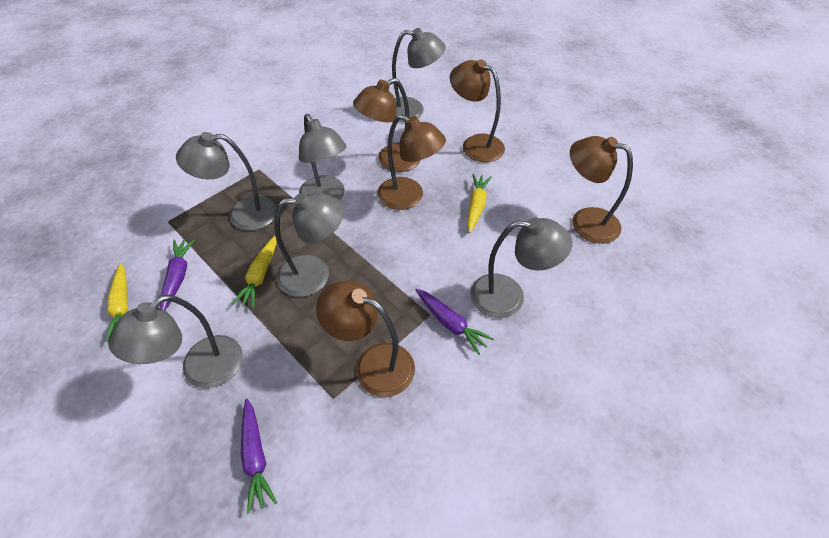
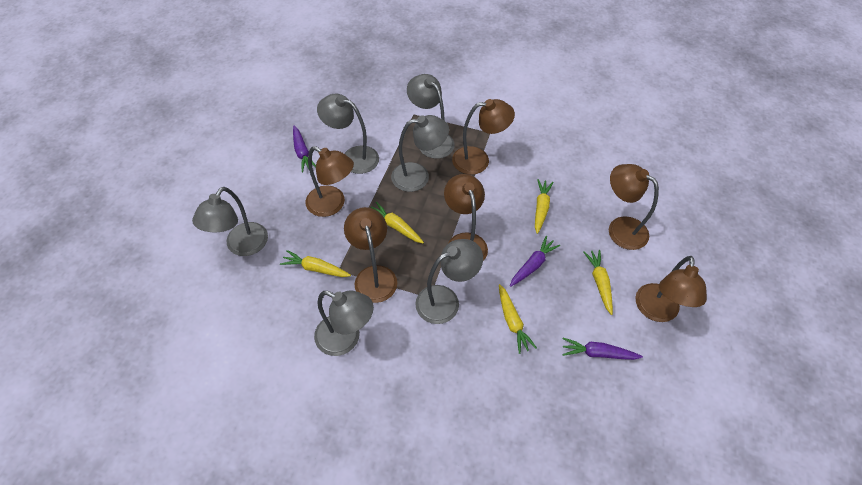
brown lamp: 5 -> 6
yellow carrot: 3 -> 5

